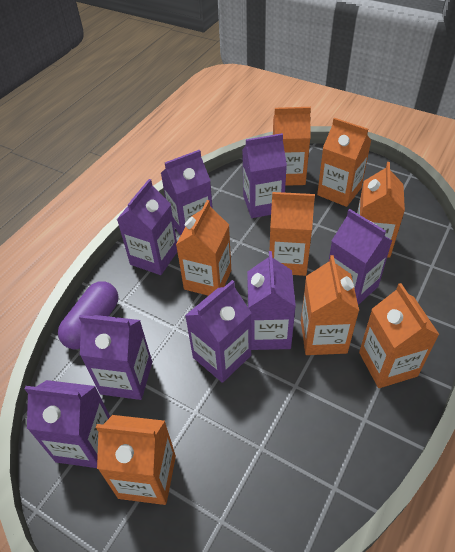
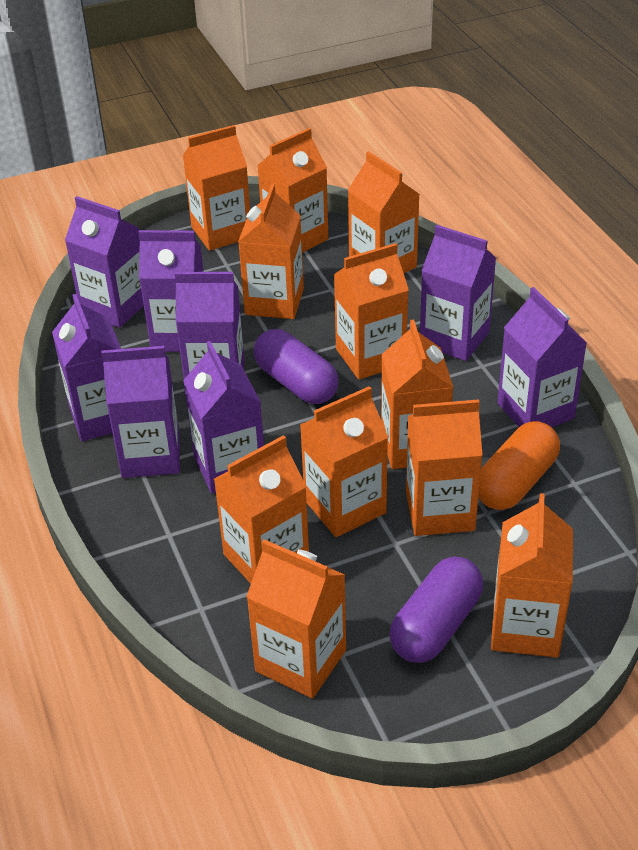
orange capsule: 0 -> 1
orange carton: 8 -> 11
purple capsule: 1 -> 2

